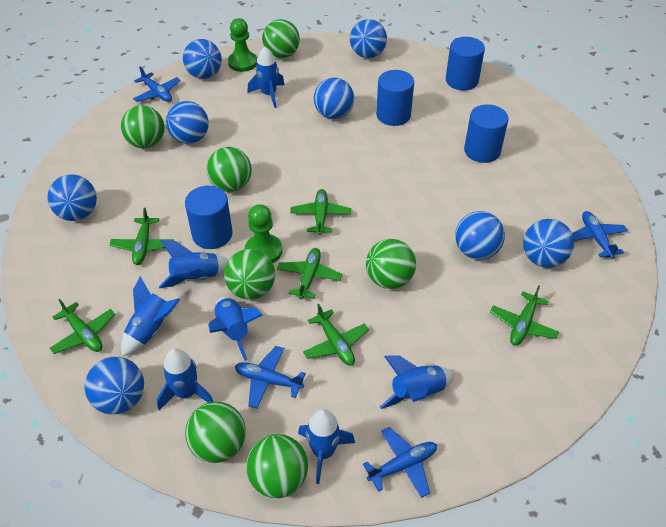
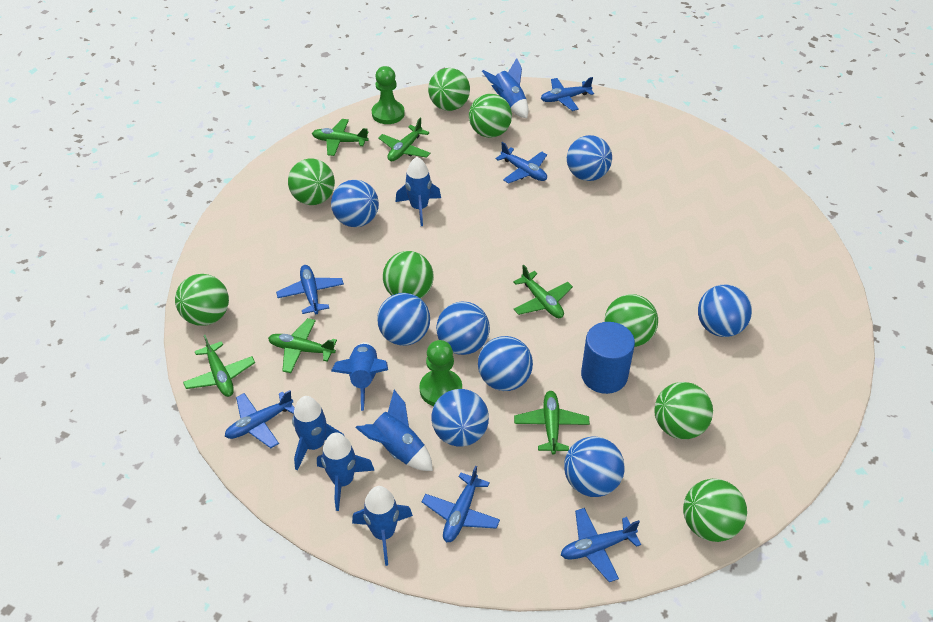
blue cylinder: 4 -> 1
blue plane: 4 -> 6
green ball: 7 -> 8

